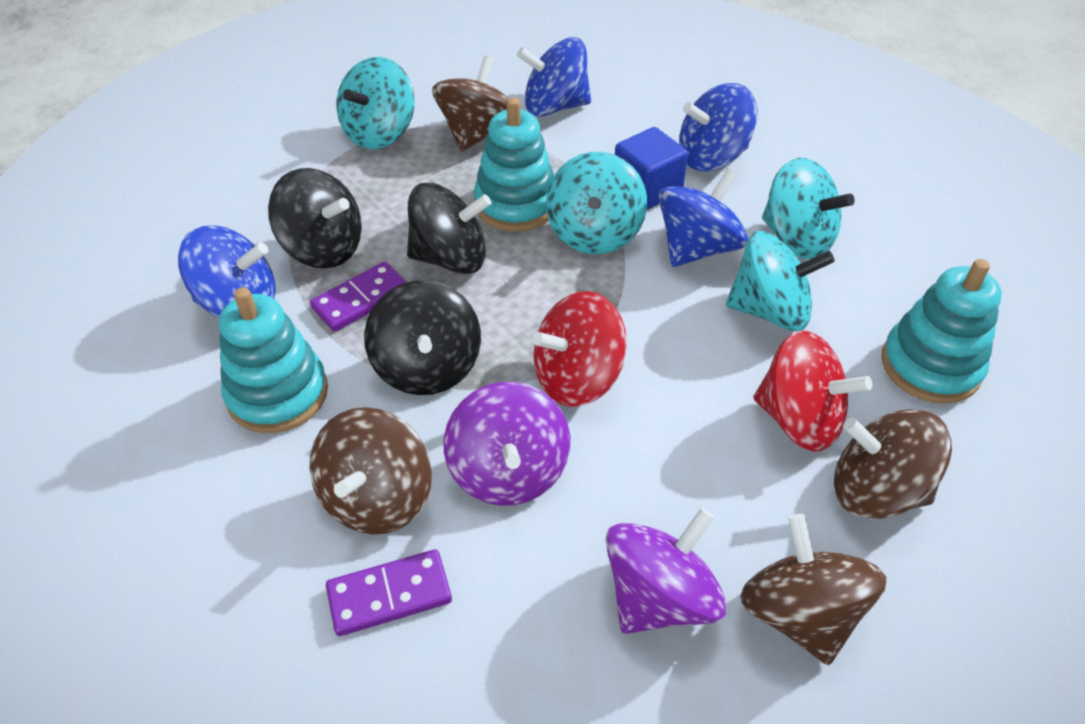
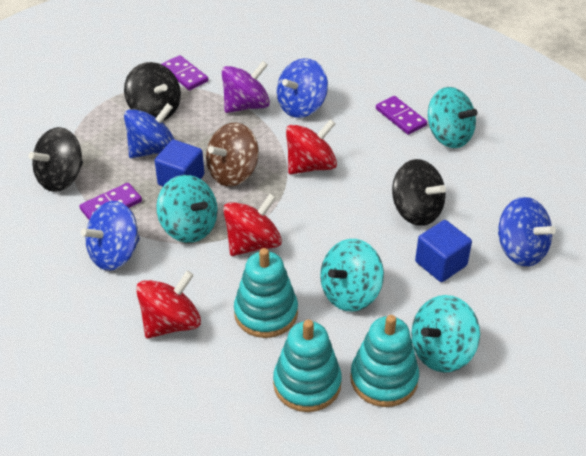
blue cube: 1 -> 2
brown spinning top: 4 -> 1
purple domino: 2 -> 3
purple spinning top: 2 -> 1
red spinning top: 2 -> 3

